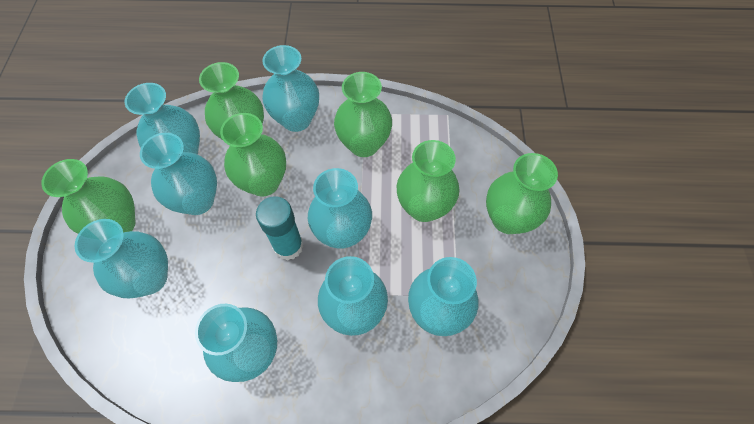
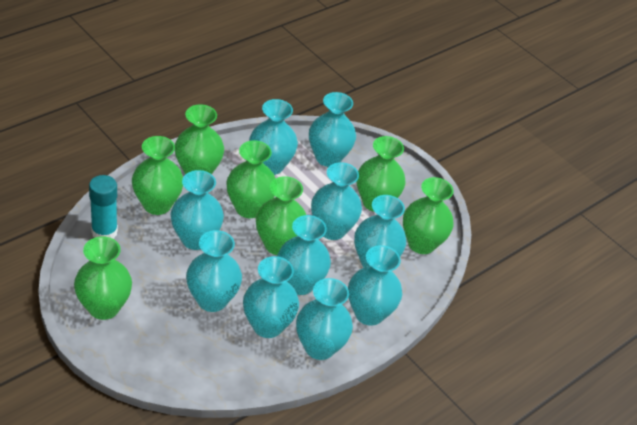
green vase: 6 -> 7
turquoise vase: 8 -> 10

